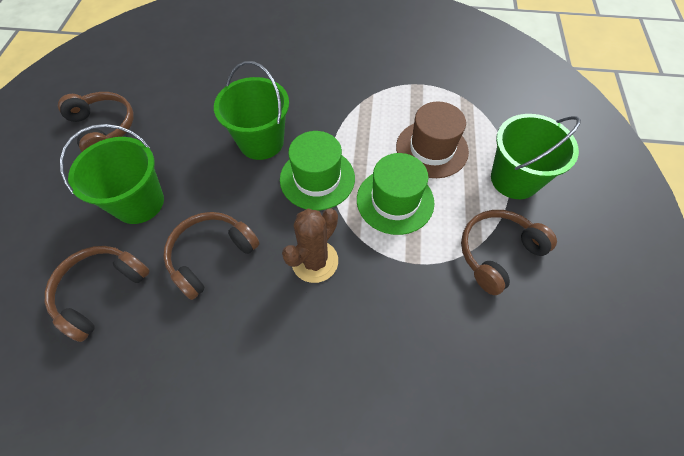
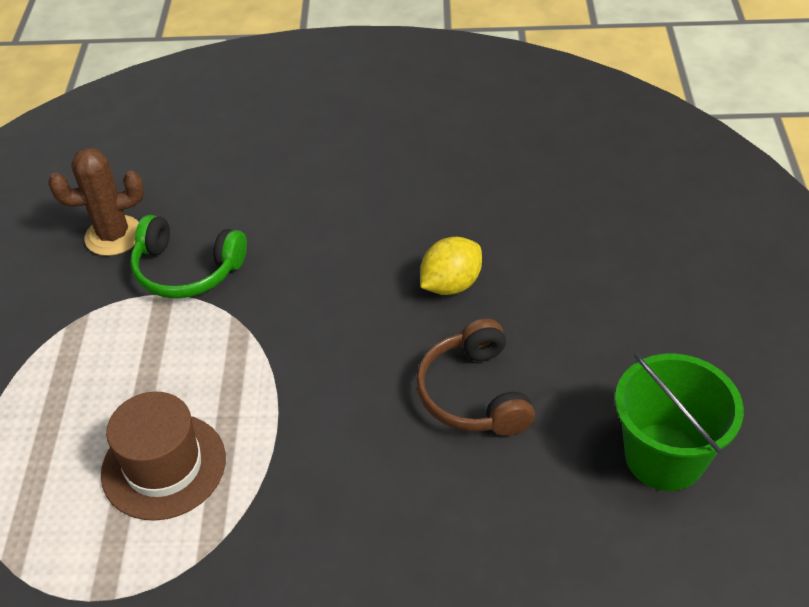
brown headphones: 4 -> 1
green bucket: 3 -> 1
green hat: 2 -> 0
green headphones: 0 -> 1
yellow lemon: 0 -> 1

